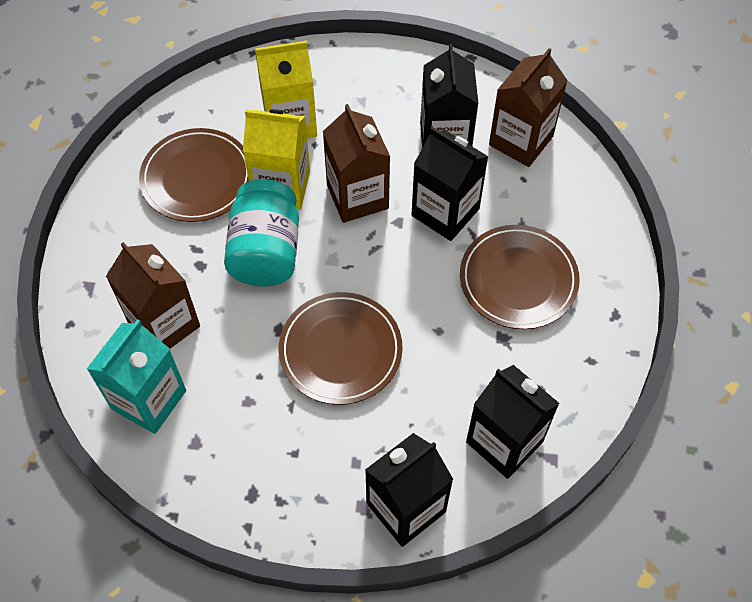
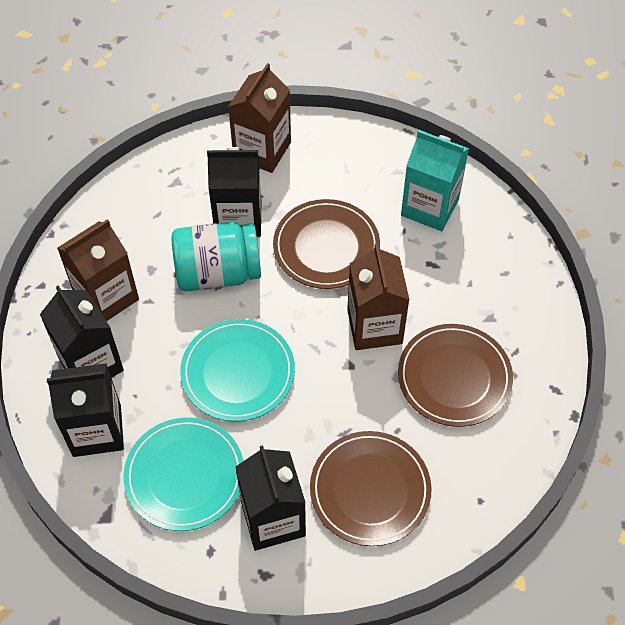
turquoise plate: 0 -> 2
yellow carton: 2 -> 0

